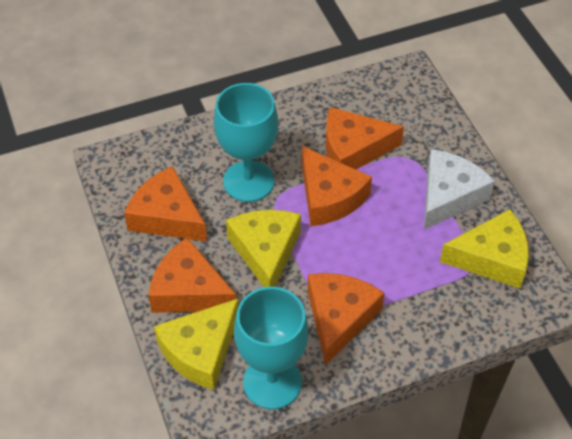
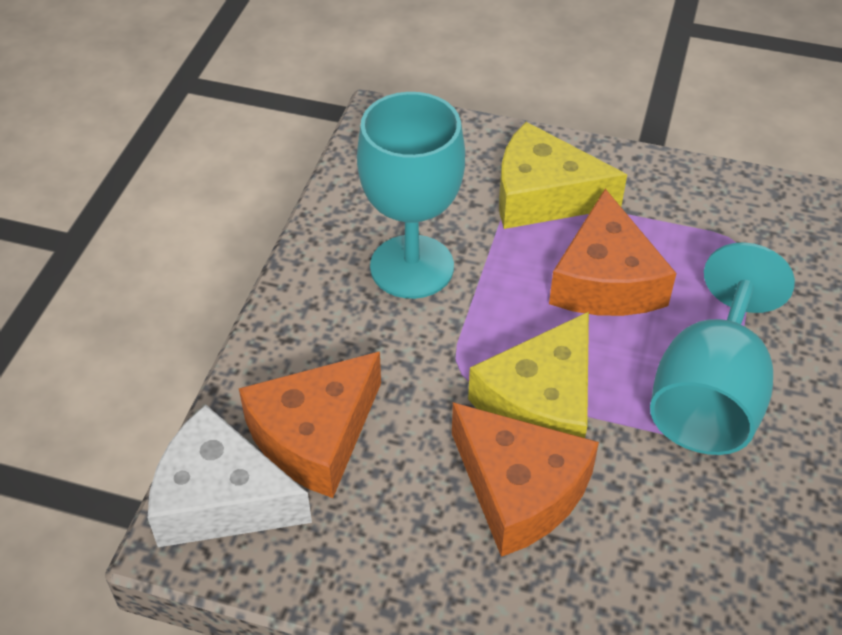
orange cheese: 5 -> 3
yellow cheese: 3 -> 2

